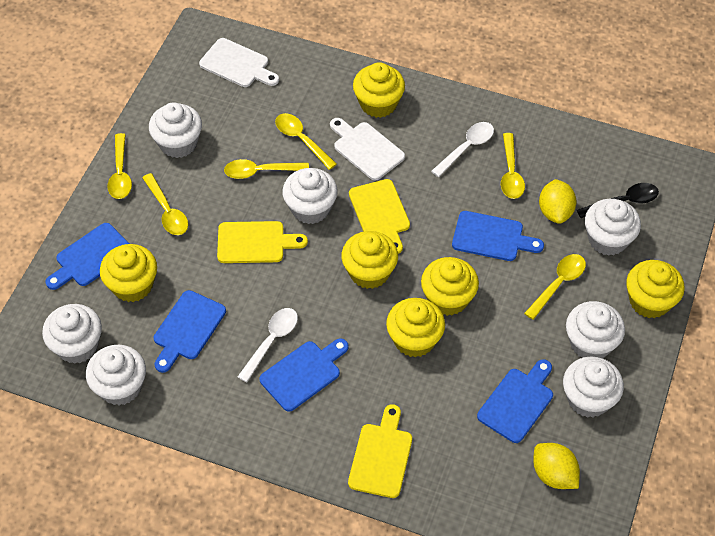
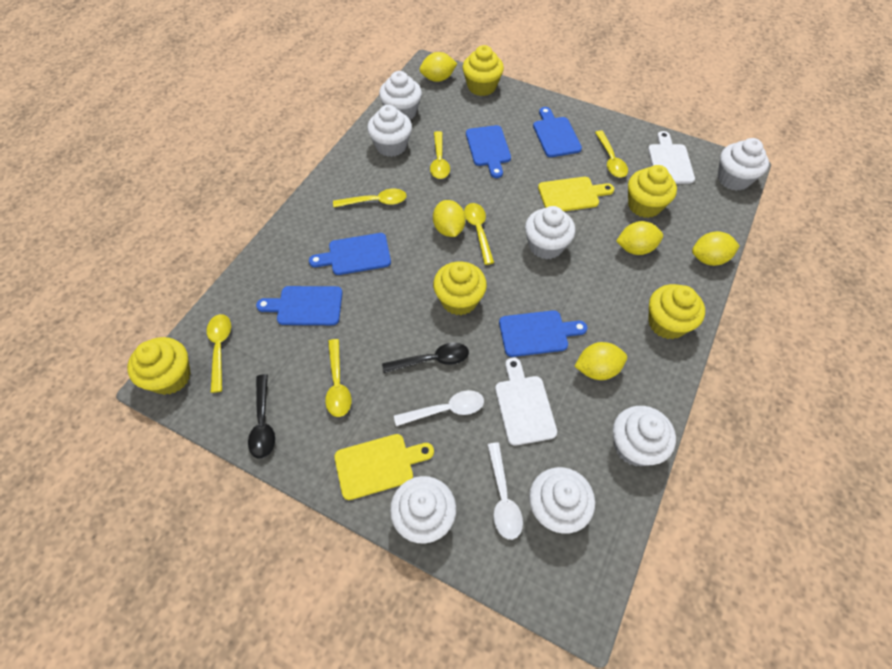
black spoon: 1 -> 2
yellow cupcake: 6 -> 5
yellow cutting board: 3 -> 2
yellow lemon: 2 -> 5

